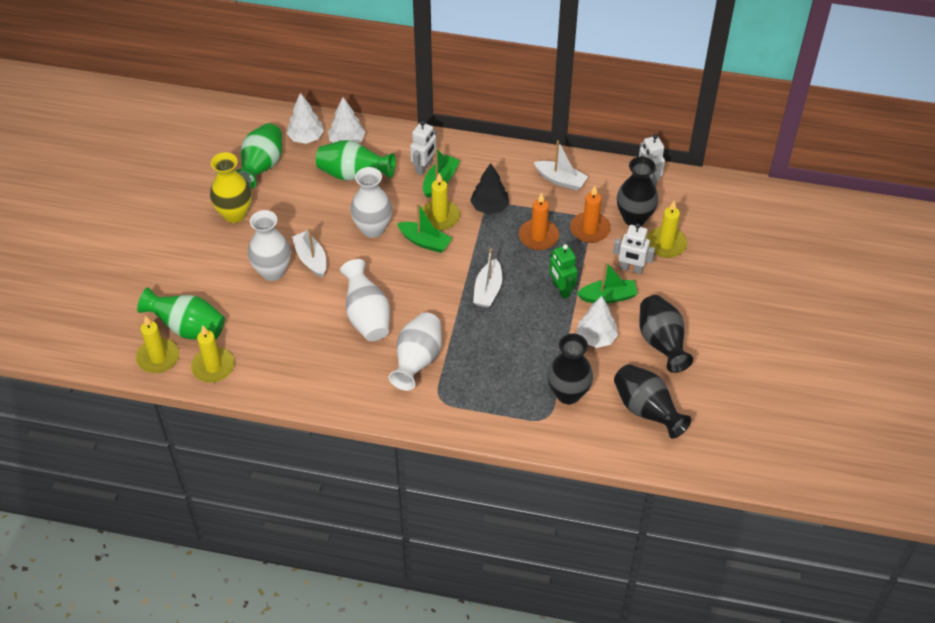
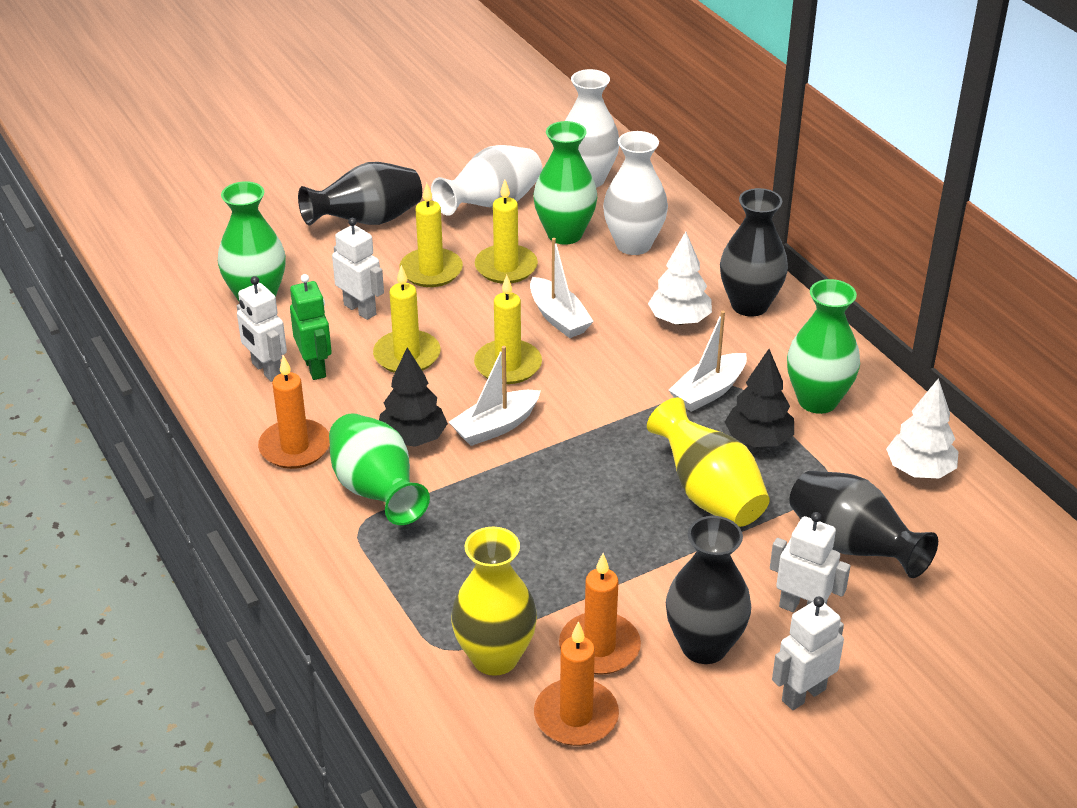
black tree: 1 -> 2
green boat: 3 -> 0
green vase: 3 -> 4
orange candle: 2 -> 3
white robot: 3 -> 4
white tree: 3 -> 2
white vase: 4 -> 3
yellow vase: 1 -> 2

